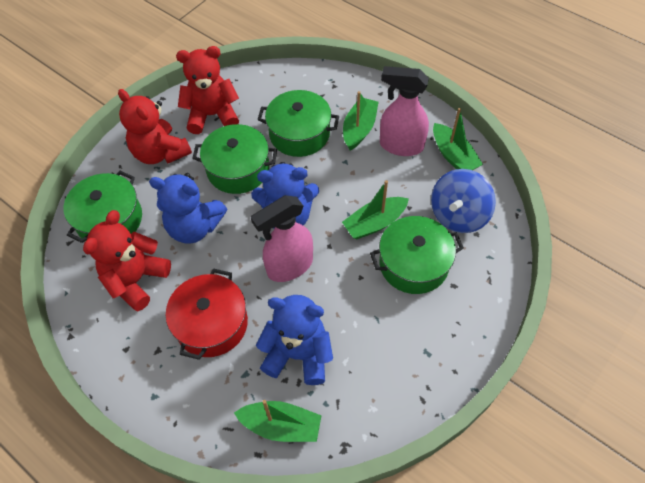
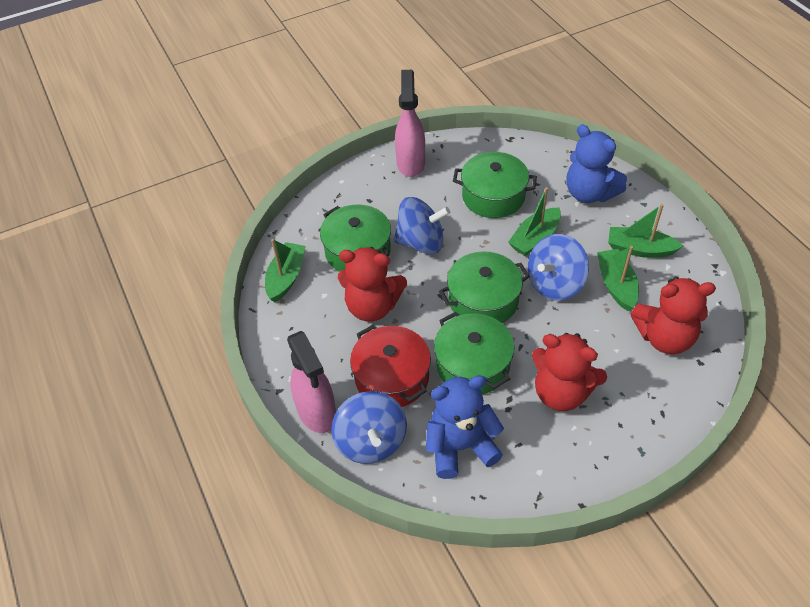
blue spinning top: 1 -> 3
blue teddy bear: 3 -> 2

